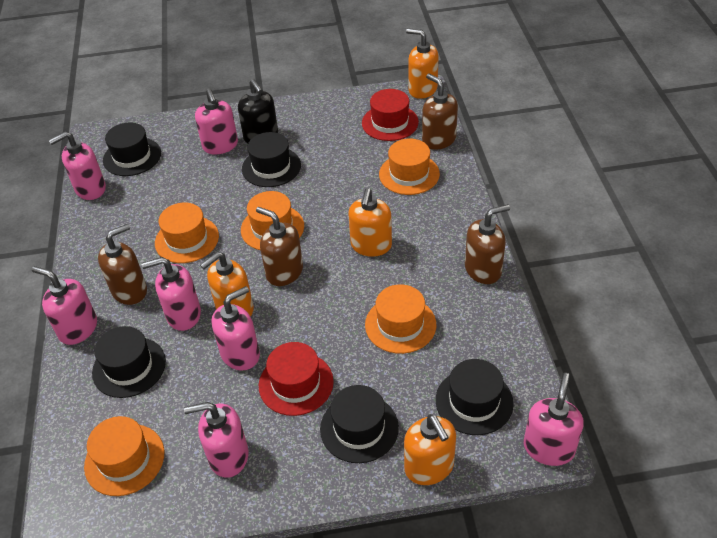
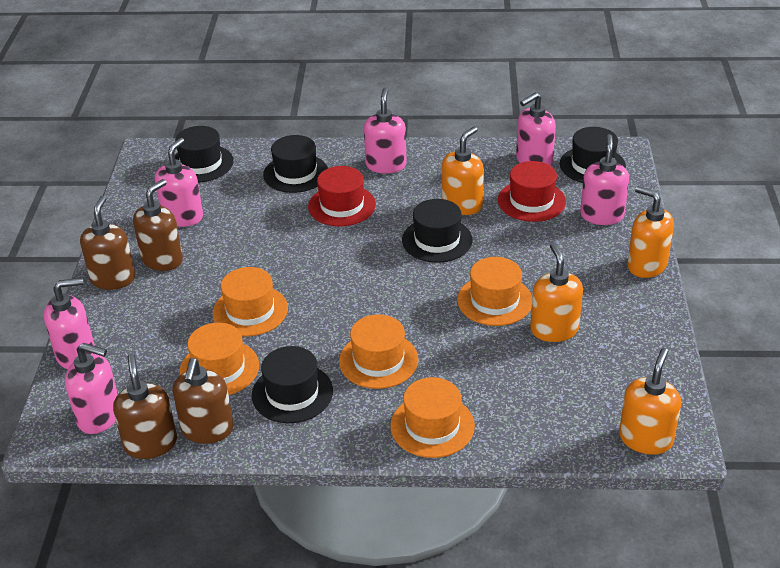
black soap dispenser: 1 -> 0
pink soap dispenser: 7 -> 6

